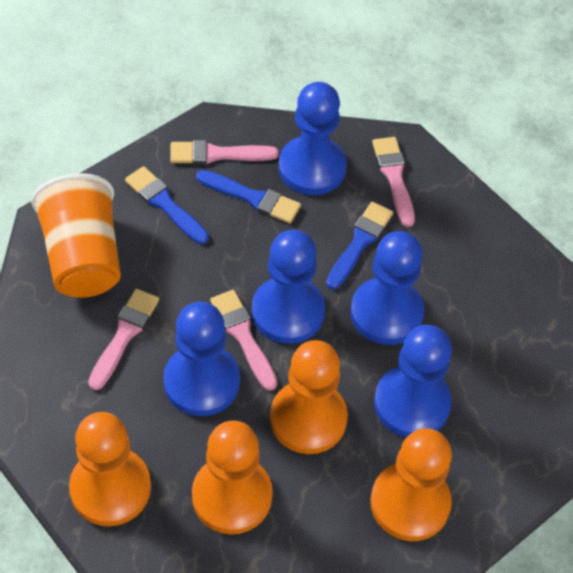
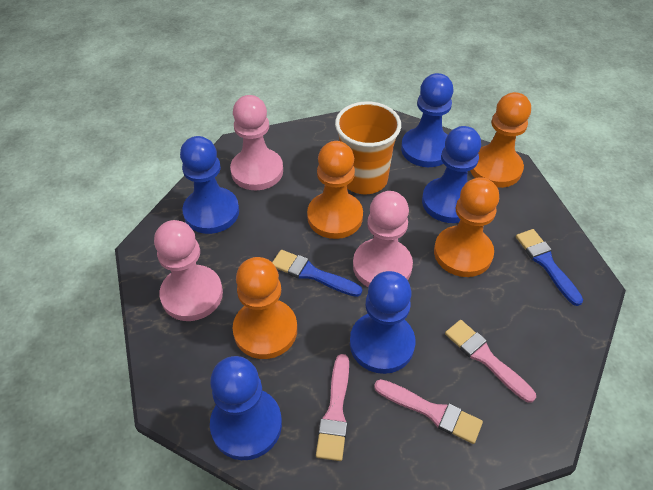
blue brush: 3 -> 2
pink brush: 4 -> 3
pink pawn: 0 -> 3

